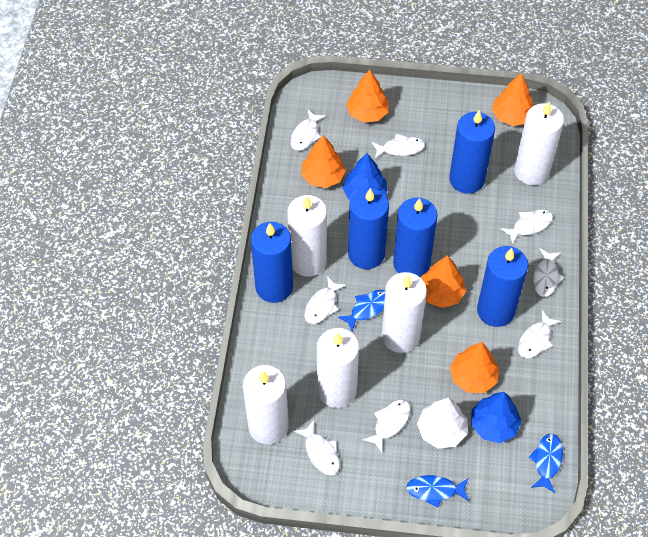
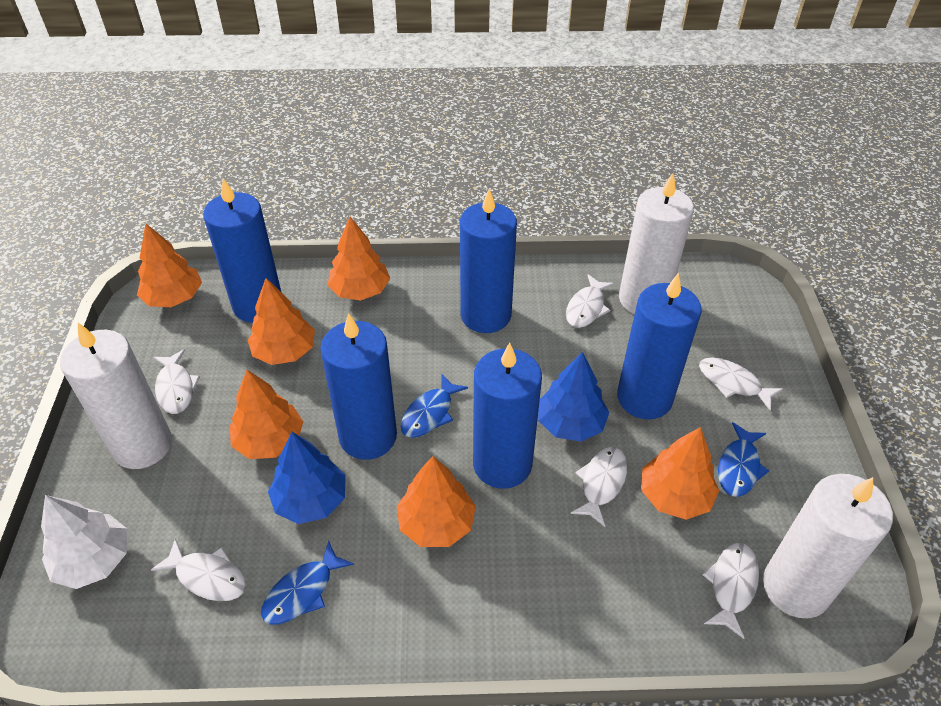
orange tree: 5 -> 6
white candle: 5 -> 3
white fish: 8 -> 6

